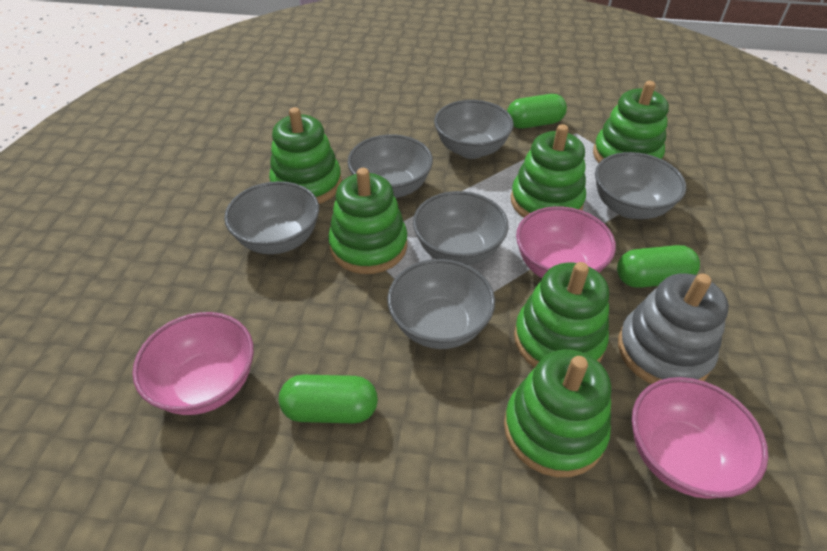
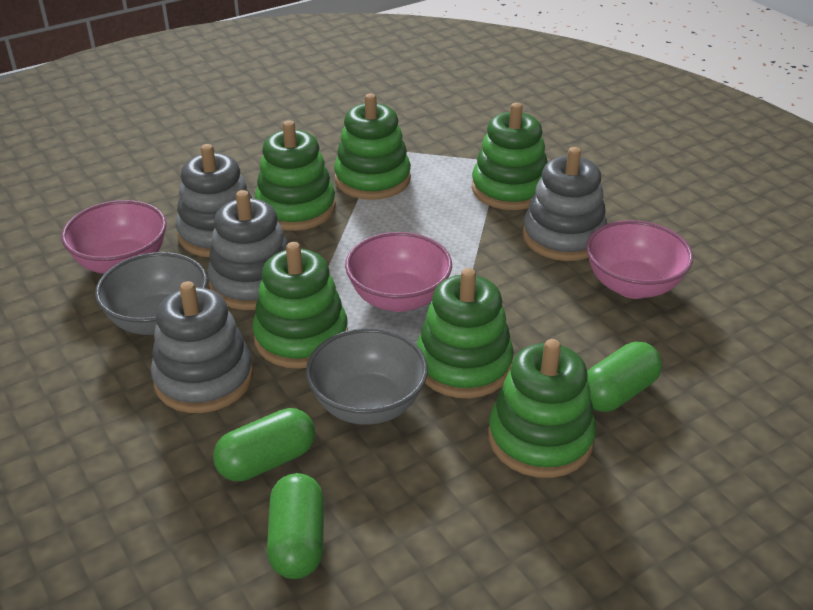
grey bowl: 6 -> 2
grey stacking toy: 1 -> 4

